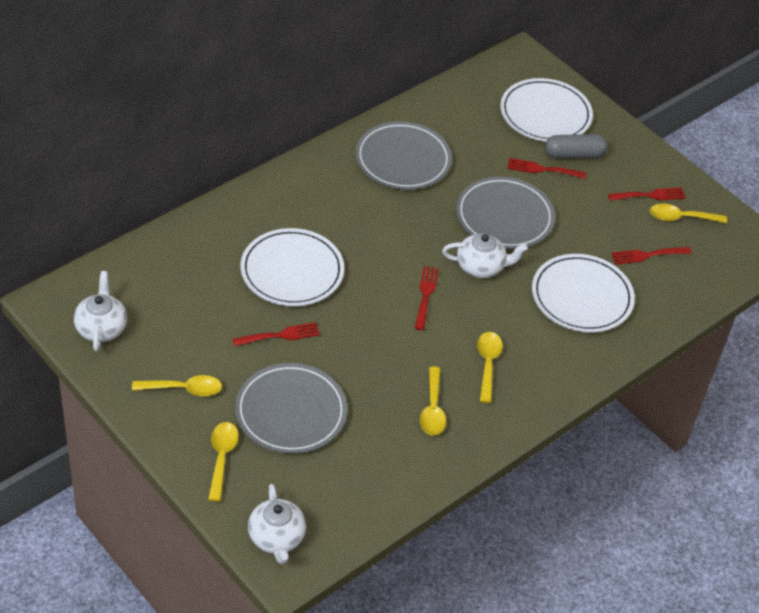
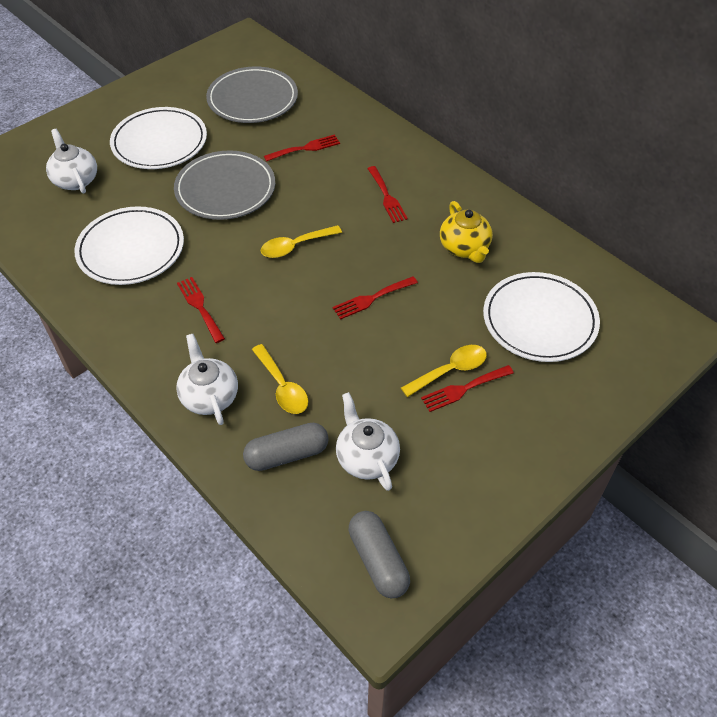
grey capsule: 1 -> 2
grey plate: 3 -> 2
yellow spoon: 5 -> 3
yellow teapot: 0 -> 1

